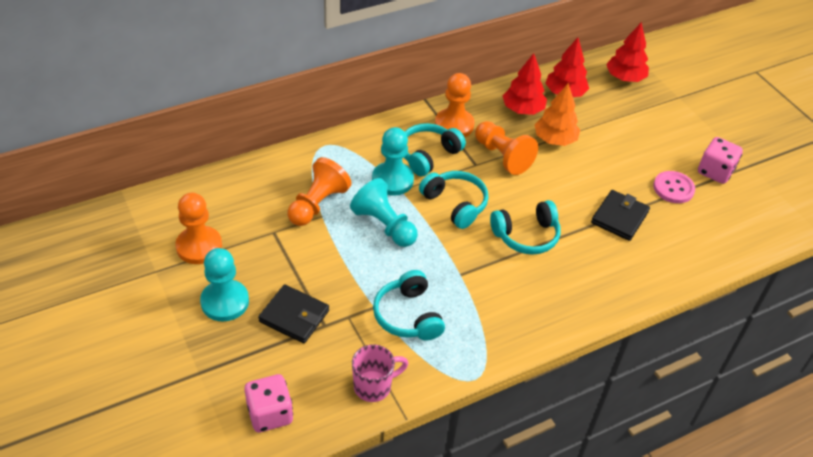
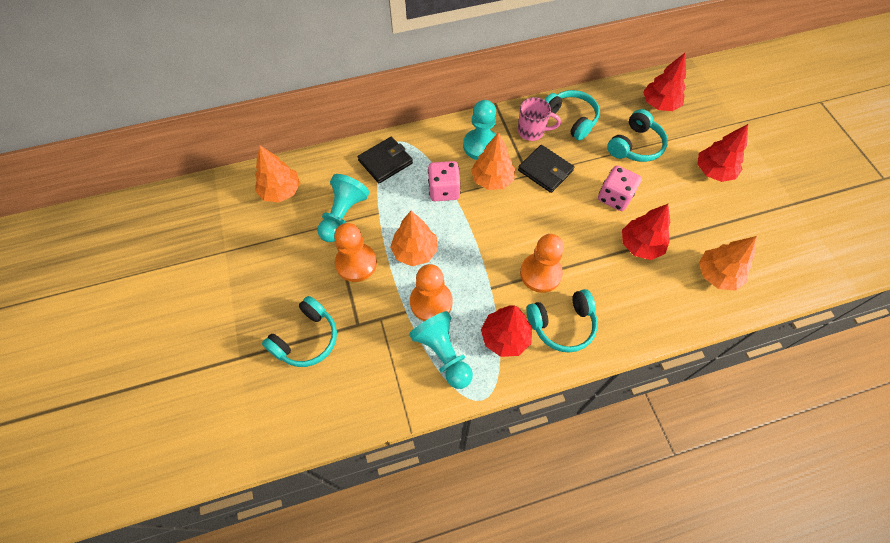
orange pawn: 4 -> 3
orange tree: 1 -> 4
pink button: 1 -> 0
red tree: 3 -> 4

